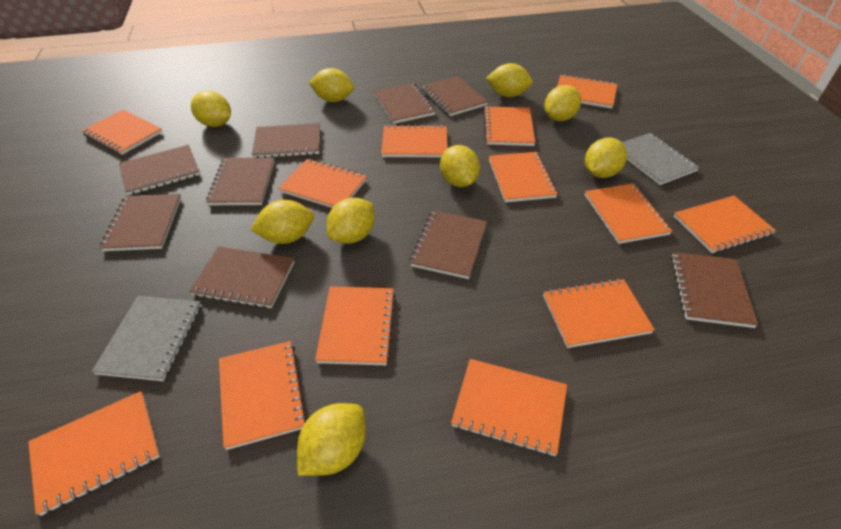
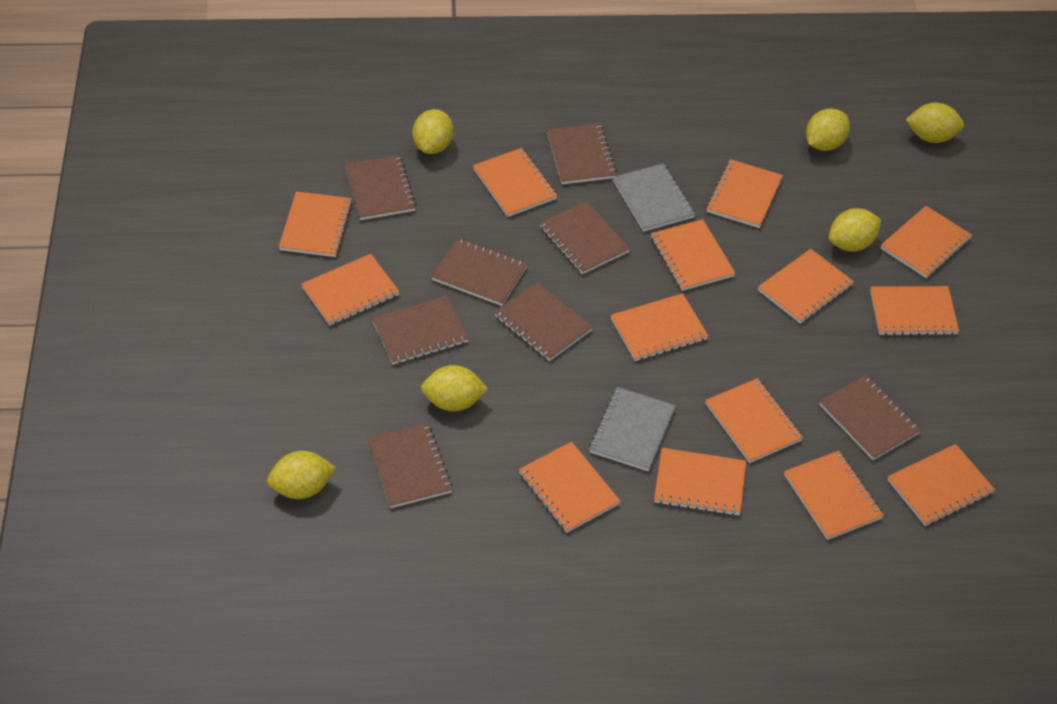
brown notebook: 9 -> 8
orange notebook: 13 -> 14
yellow lemon: 9 -> 6

